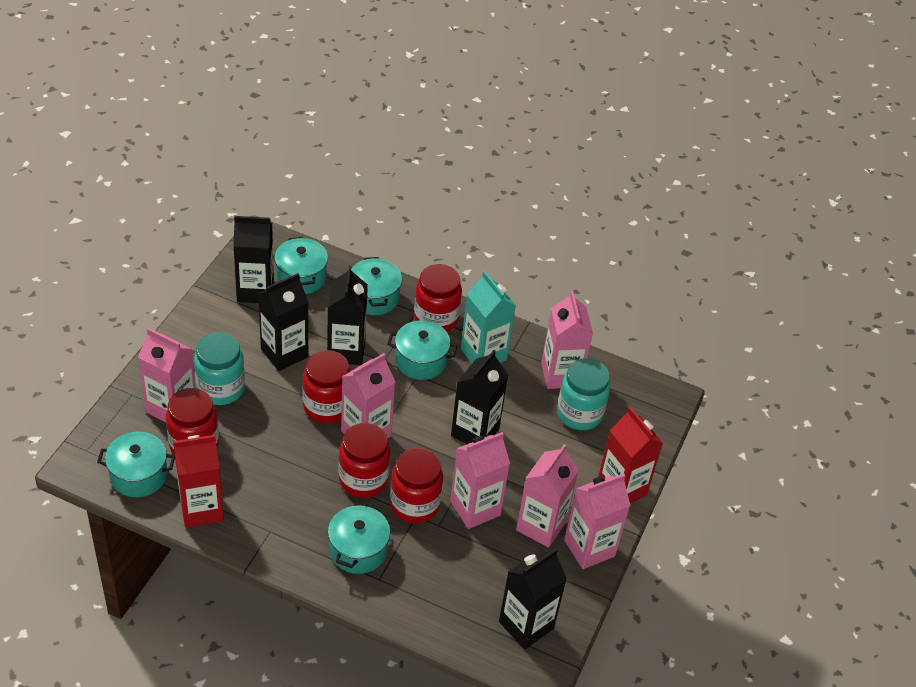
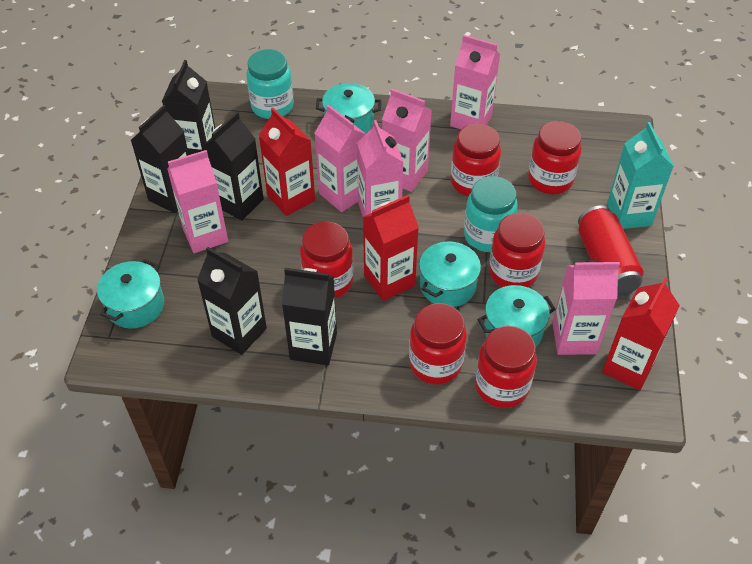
red can: 0 -> 1
red carton: 2 -> 3
red jar: 5 -> 6
turquoise pot: 5 -> 4

